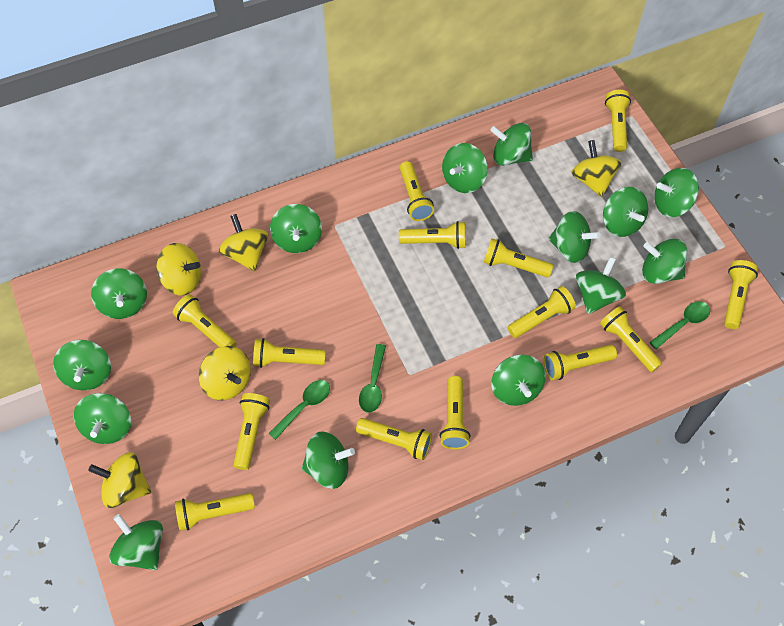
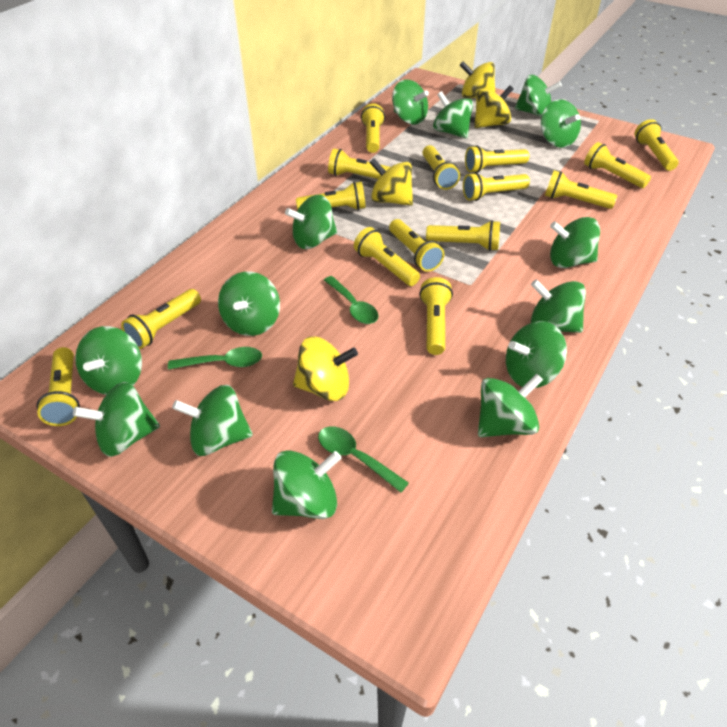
yellow flashlight: 14 -> 15
yellow spinning top: 5 -> 4

